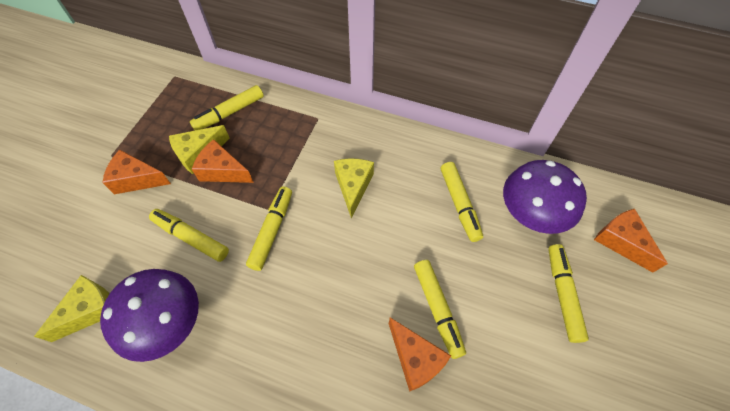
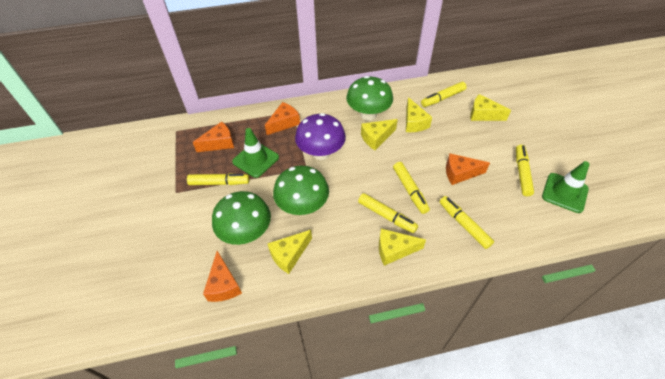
green mushroom: 0 -> 3
green traffic cone: 0 -> 2
purple mushroom: 2 -> 1
yellow cheese: 3 -> 5

